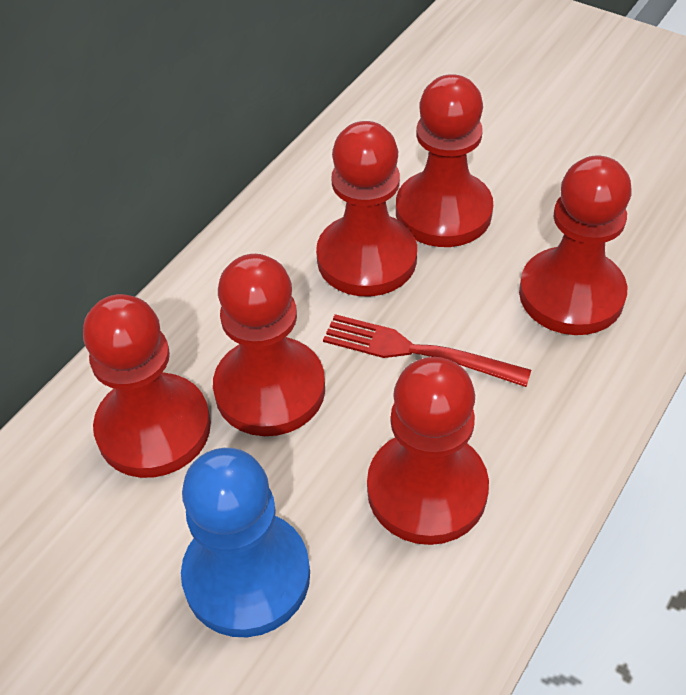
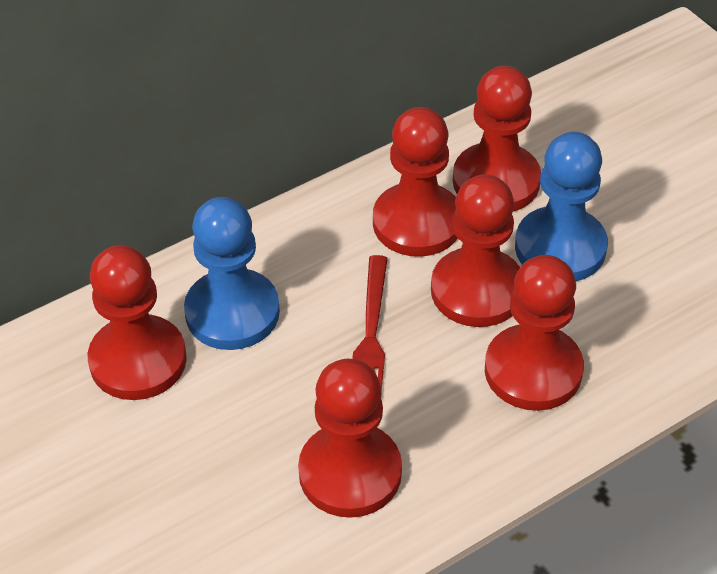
blue pawn: 1 -> 2

